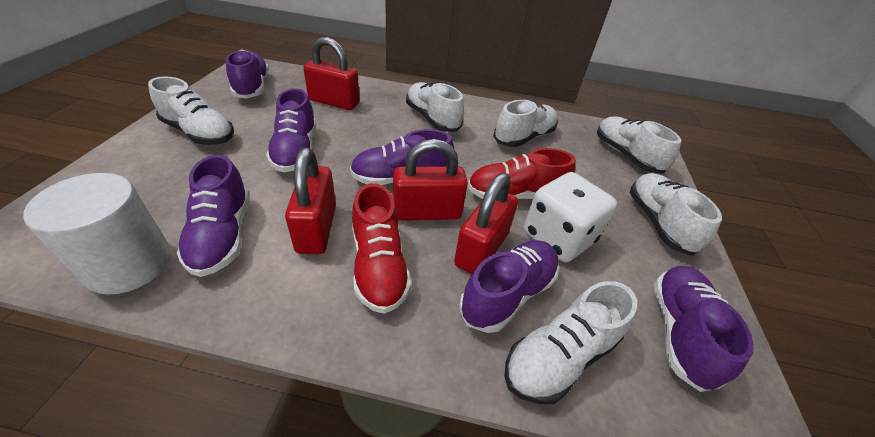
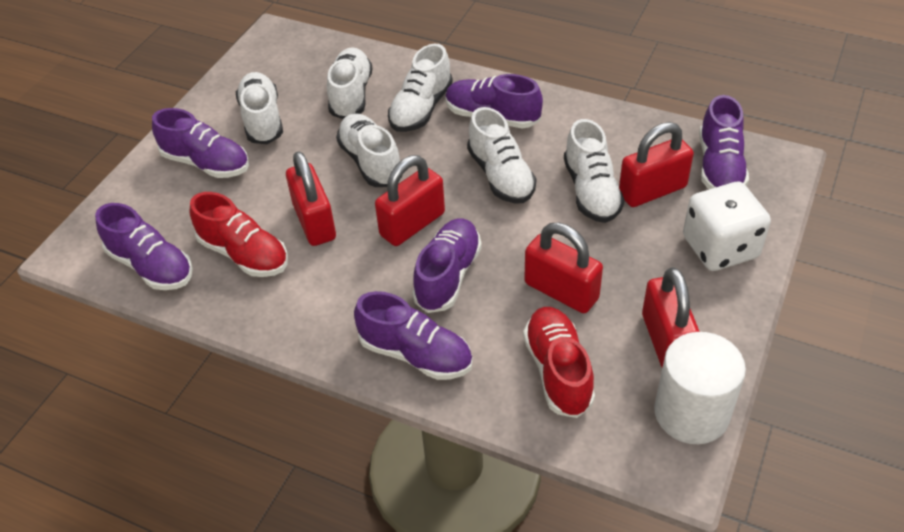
red padlock: 4 -> 5

